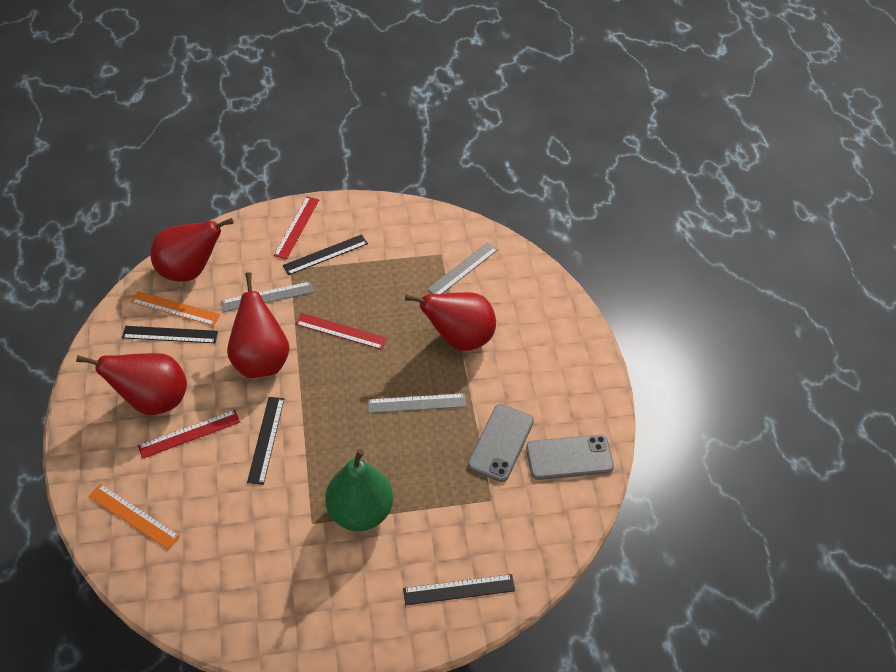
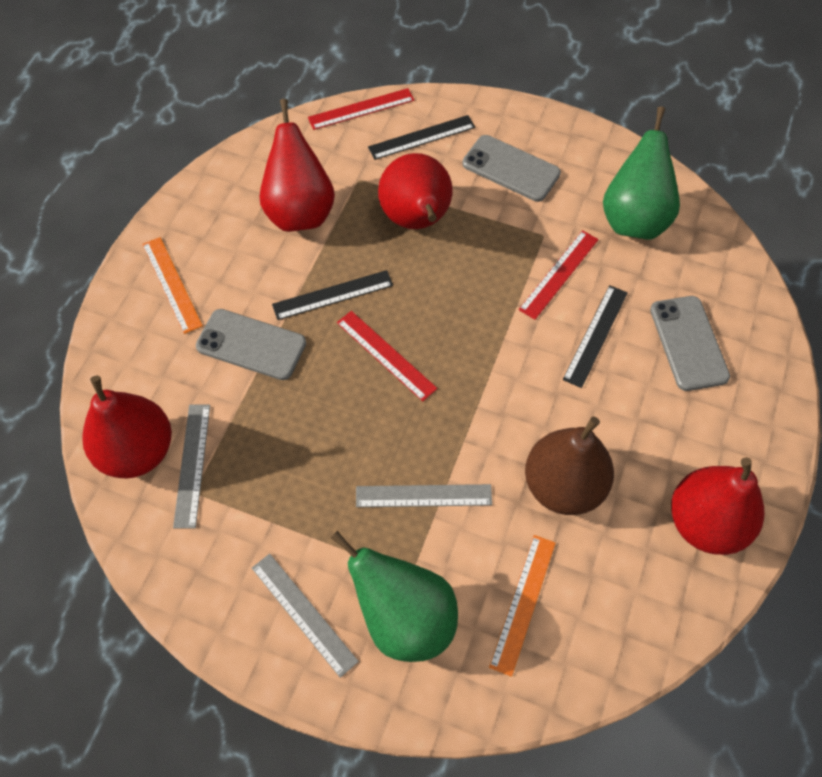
black ruler: 4 -> 3
brown pear: 0 -> 1
green pear: 1 -> 2
grey phone: 2 -> 3

